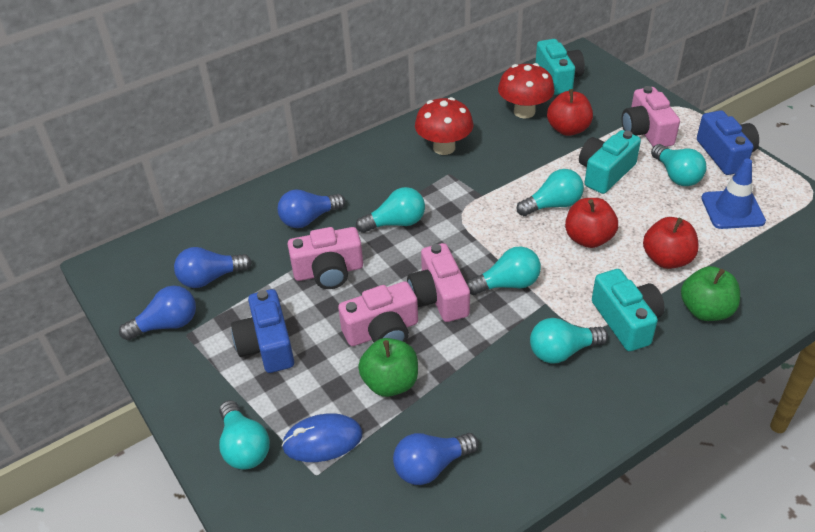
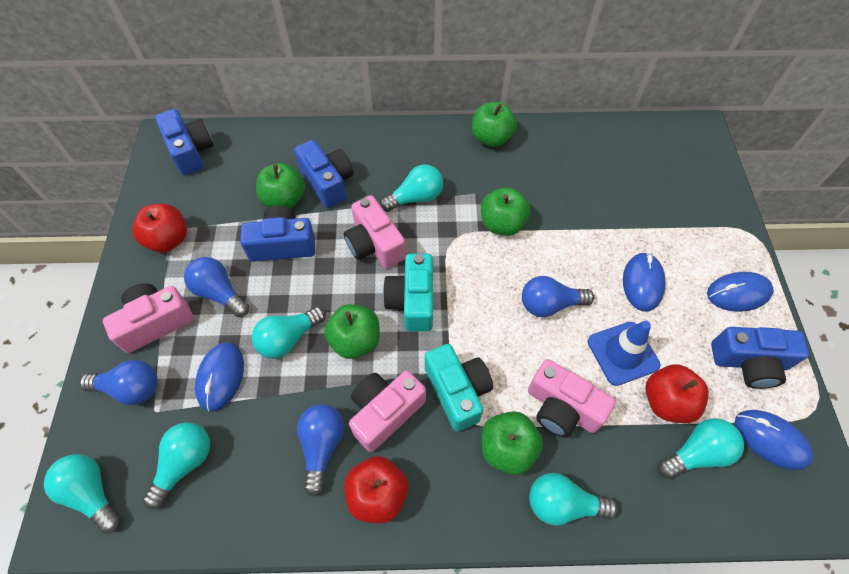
blue camera: 2 -> 4
blue mouse: 1 -> 4
green apple: 2 -> 5
red mushroom: 2 -> 0
turquoise camera: 3 -> 2

